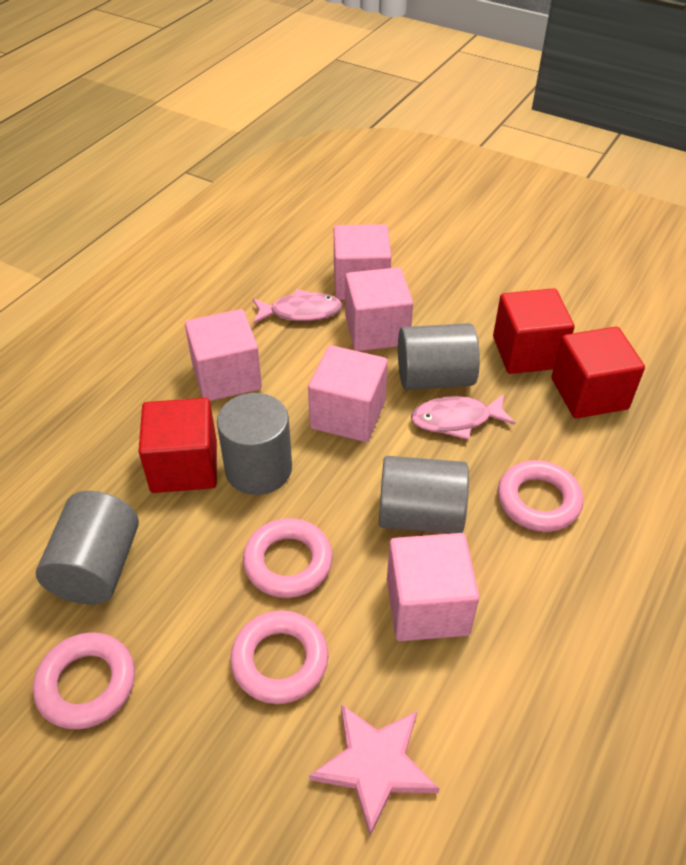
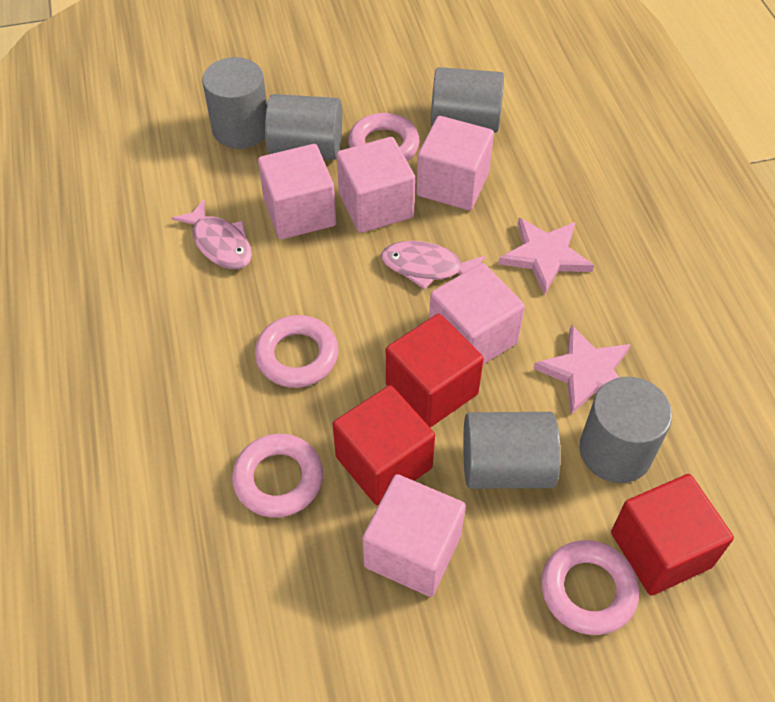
grey cylinder: 4 -> 5
pink star: 1 -> 2

